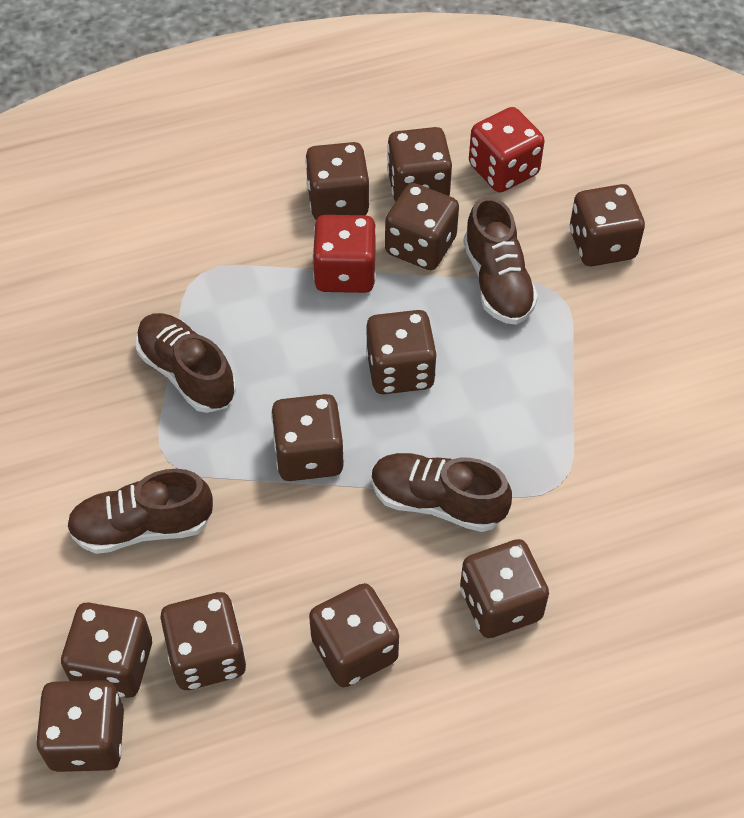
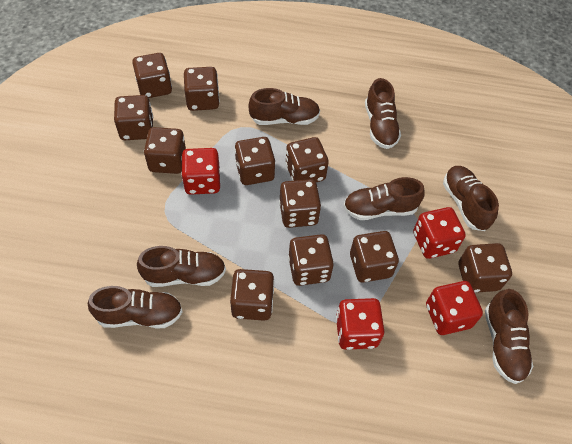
brown shoe: 4 -> 7
red dice: 2 -> 4

